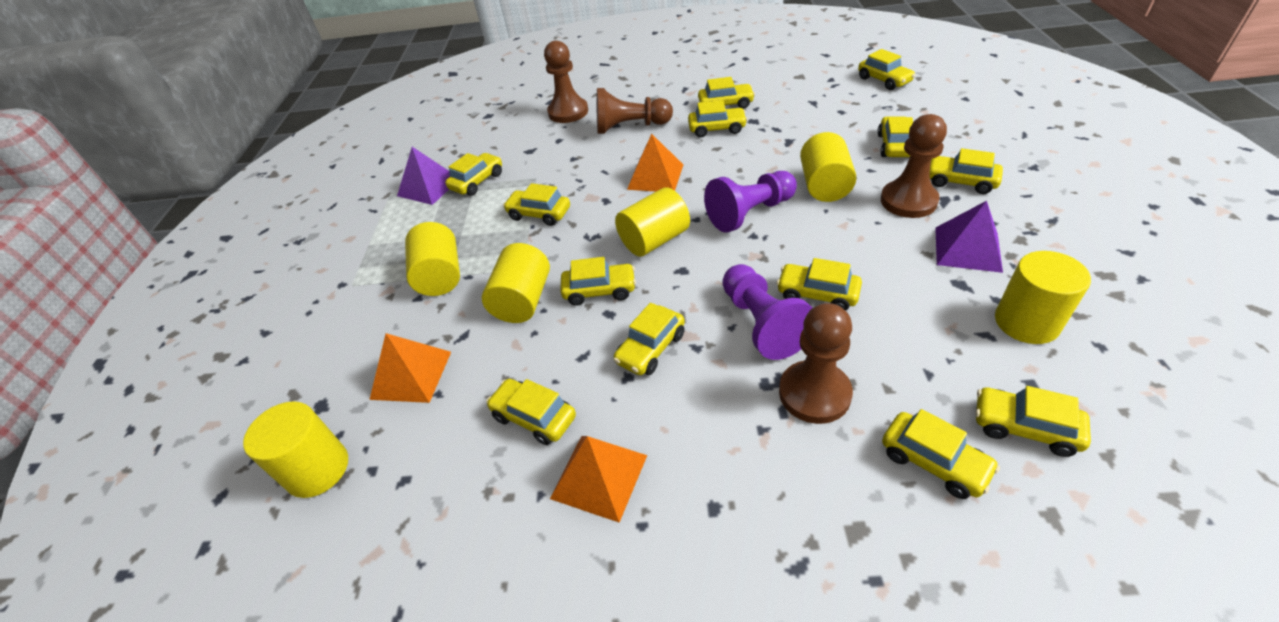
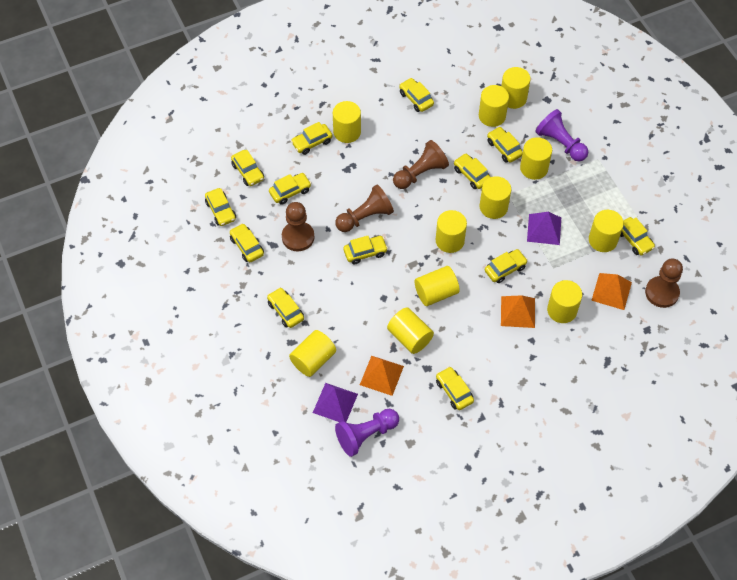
yellow cylinder: 6 -> 11

